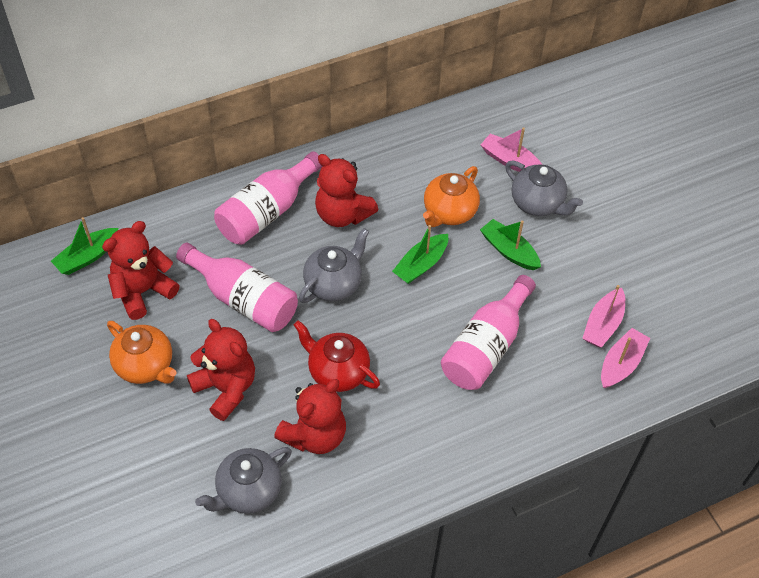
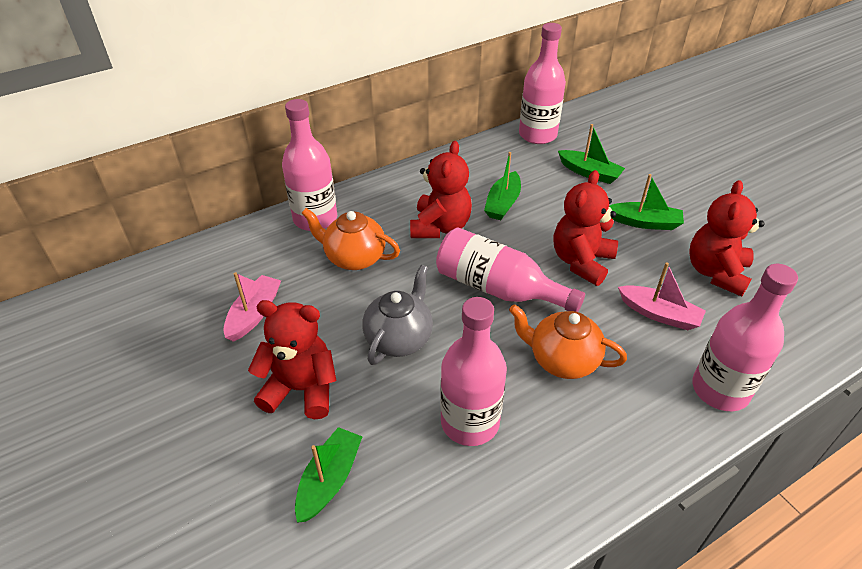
green boat: 3 -> 4
grey teapot: 3 -> 1
pink boat: 3 -> 2
pink bottle: 3 -> 5
red teapot: 1 -> 0

